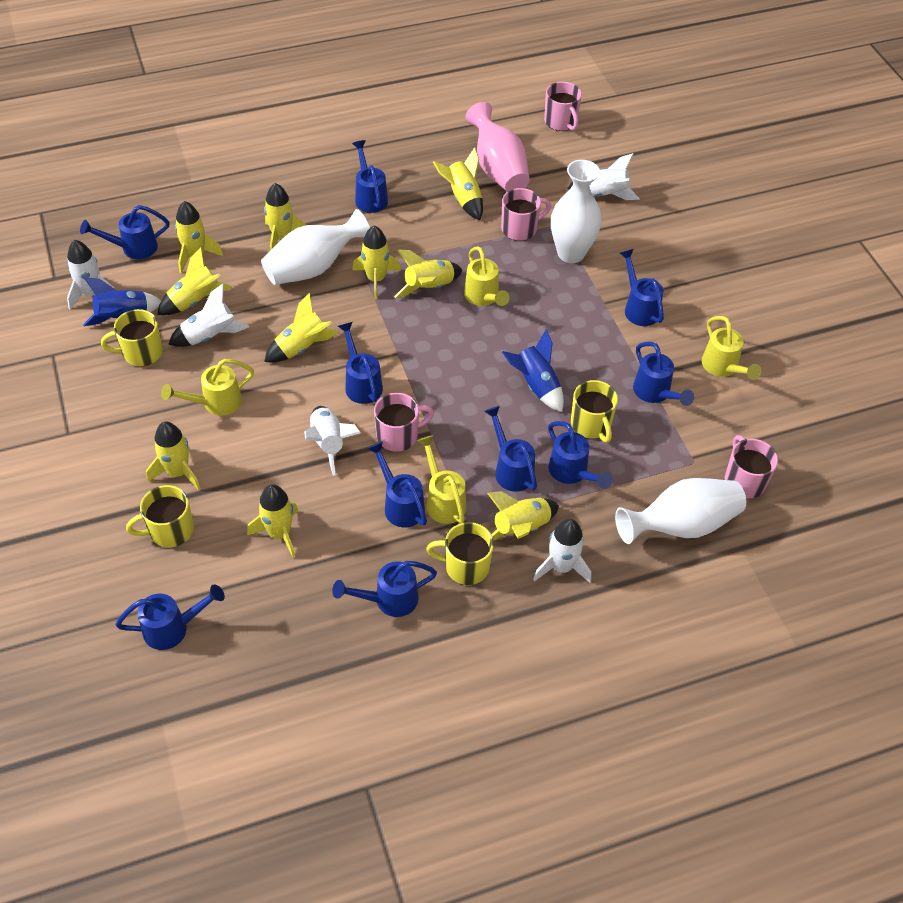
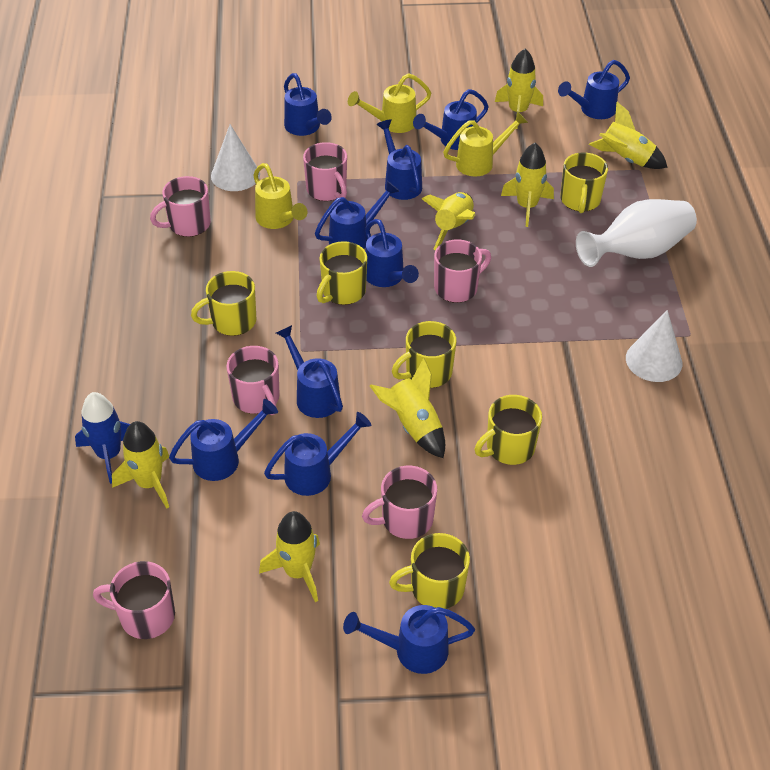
blue rocket: 2 -> 1
pink mug: 4 -> 6
pink vase: 1 -> 0
white cone: 0 -> 2
white rocket: 5 -> 0
white vase: 3 -> 1
yellow mug: 4 -> 6
yellow rocket: 10 -> 7
yellow watering can: 4 -> 3

